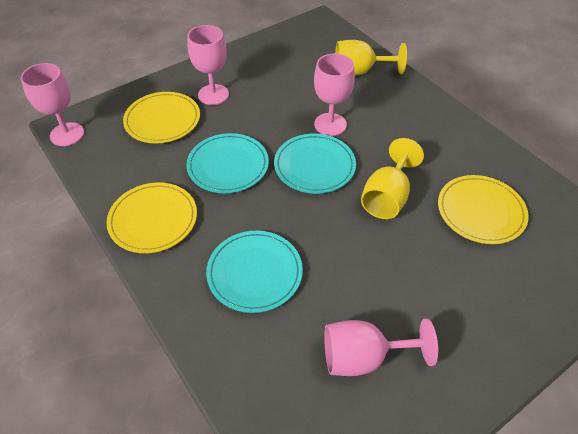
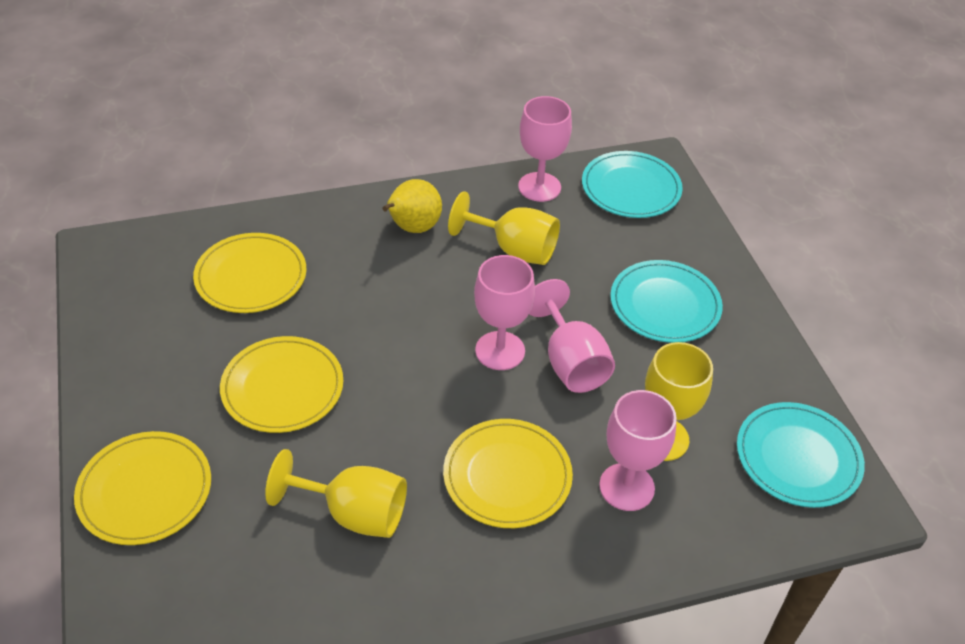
yellow goblet: 2 -> 3
yellow pear: 0 -> 1
yellow plate: 3 -> 4

